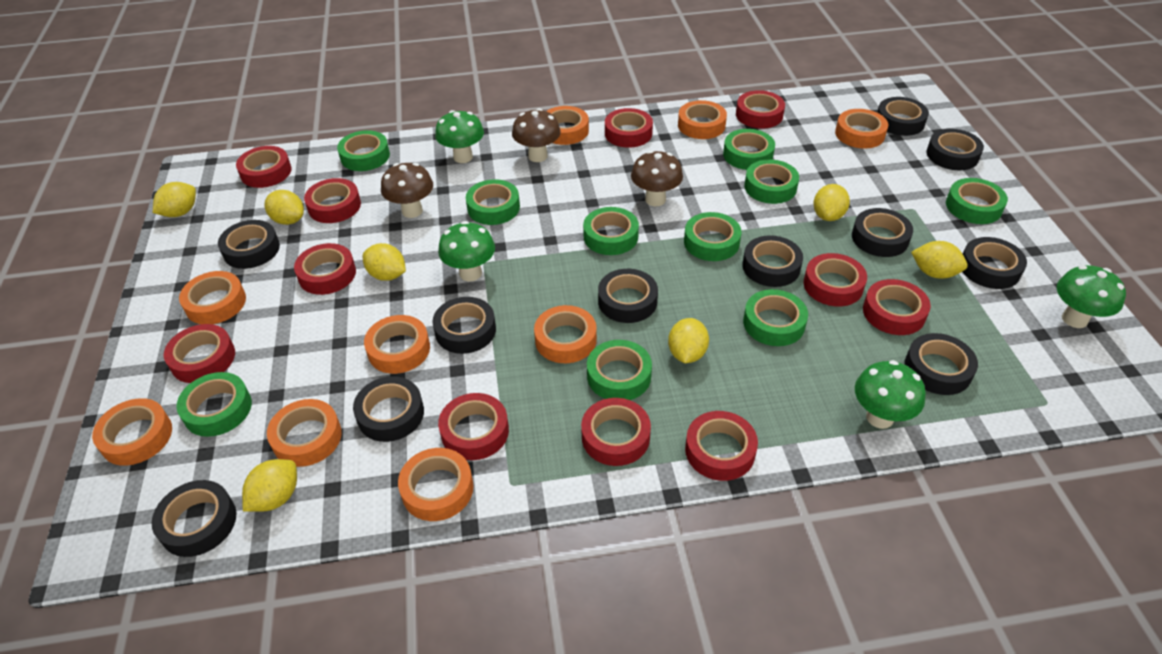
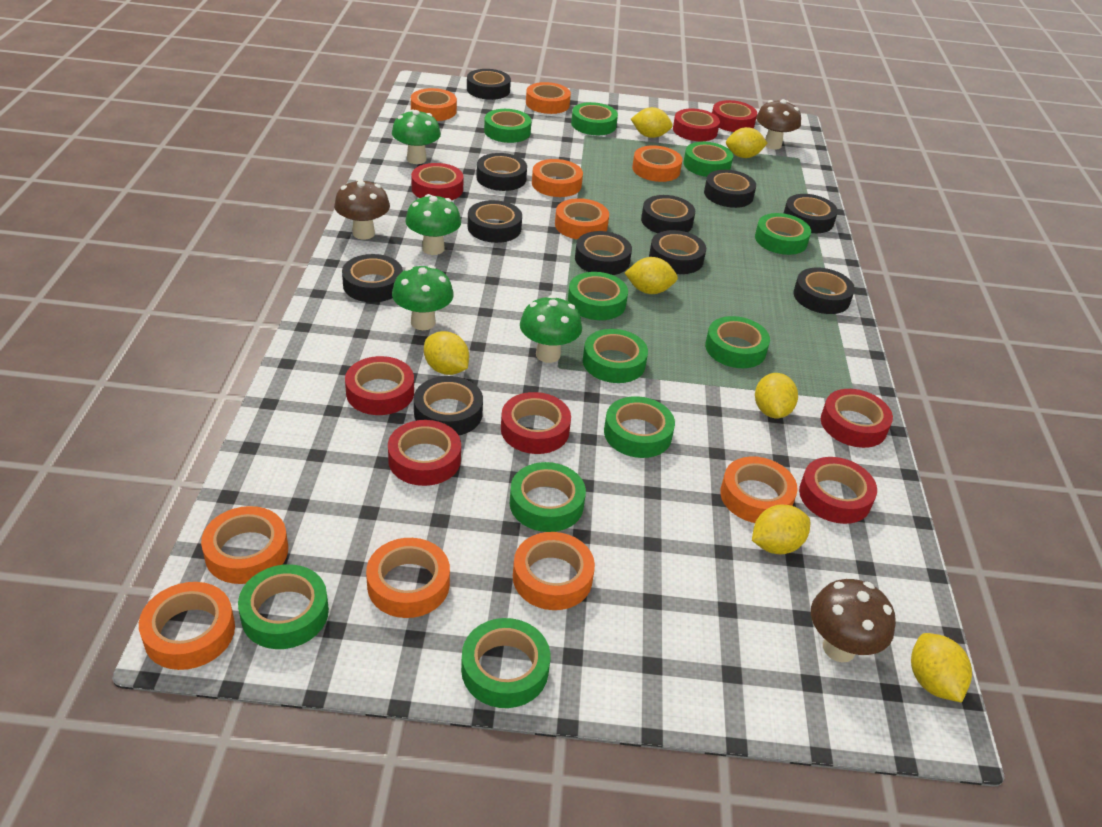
green tape: 10 -> 11
orange tape: 9 -> 10
red tape: 11 -> 8

